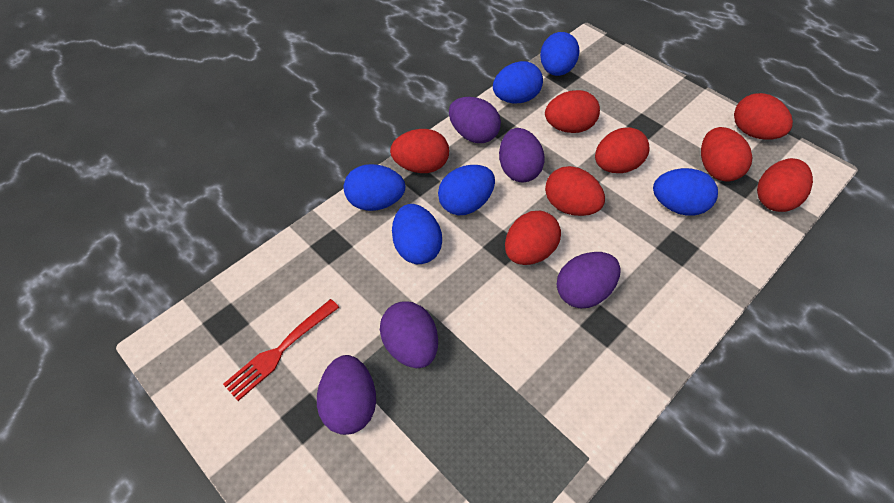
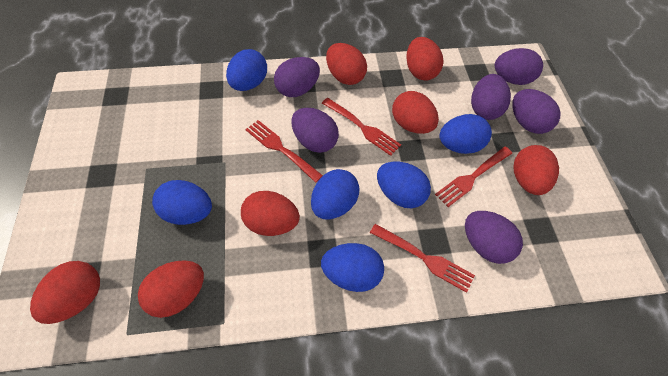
purple egg: 5 -> 6
red egg: 8 -> 7
red fork: 1 -> 4

